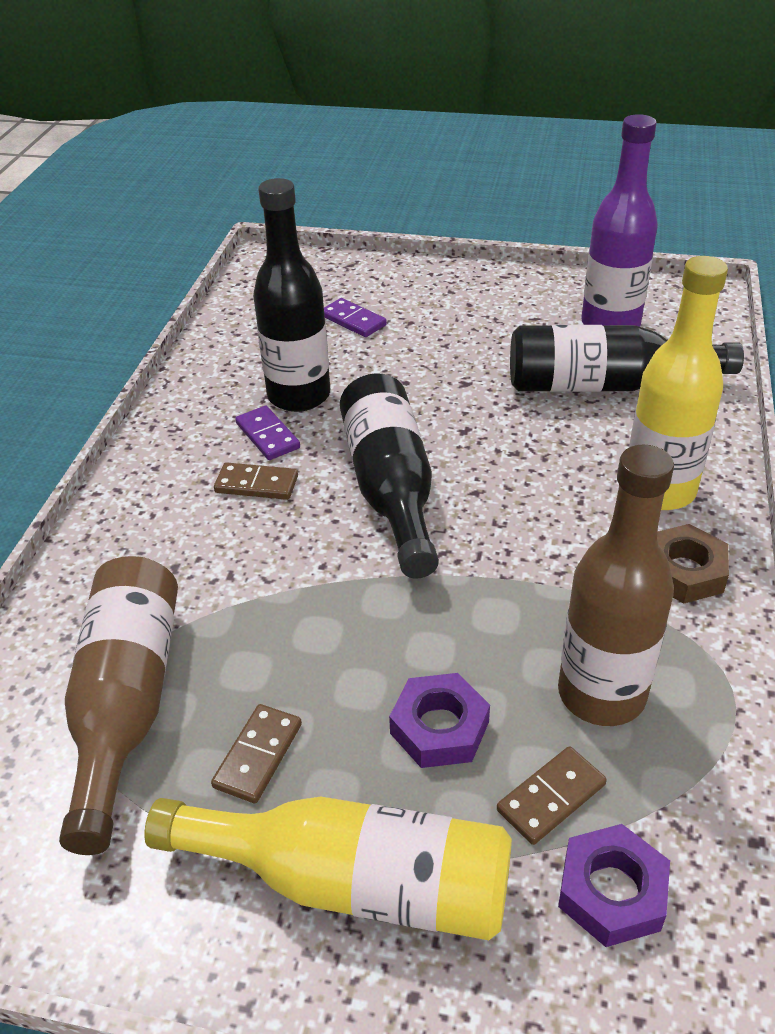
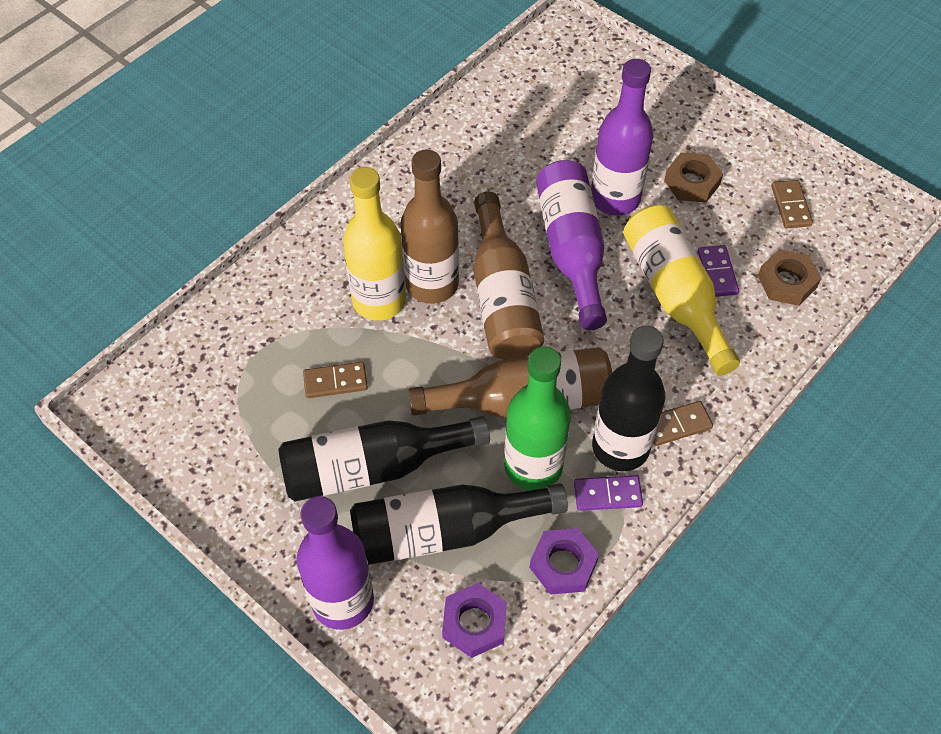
brown bottle: 2 -> 3
brown nut: 1 -> 2
green bottle: 0 -> 1
purple bottle: 1 -> 3

